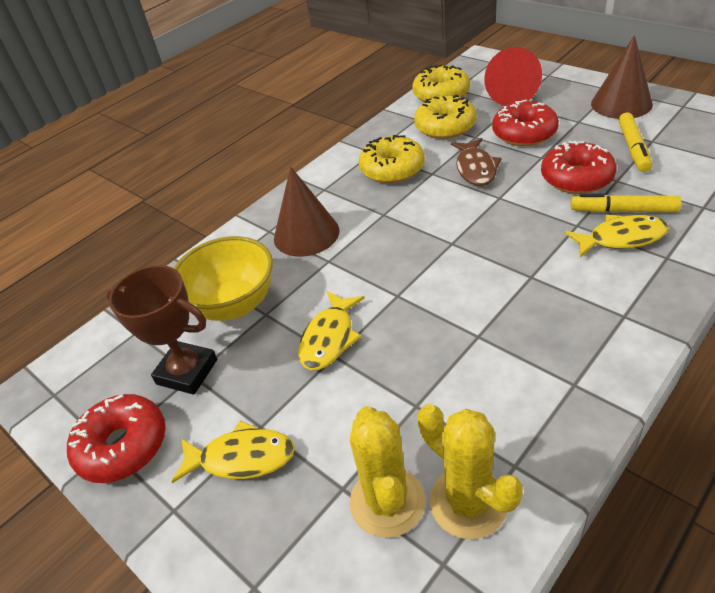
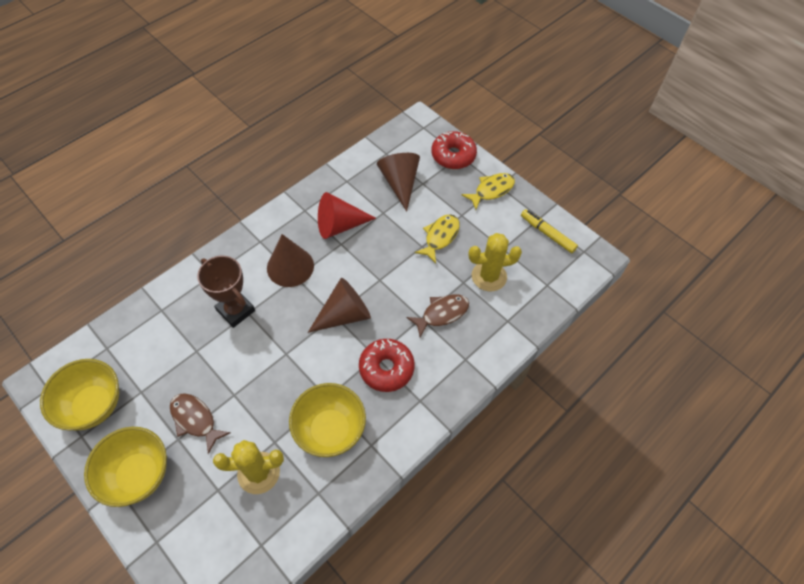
brown cone: 2 -> 3
brown fish: 1 -> 2
red donut: 3 -> 2
yellow bowl: 1 -> 3
yellow donut: 3 -> 0
yellow fish: 3 -> 2
yellow marker: 2 -> 1

